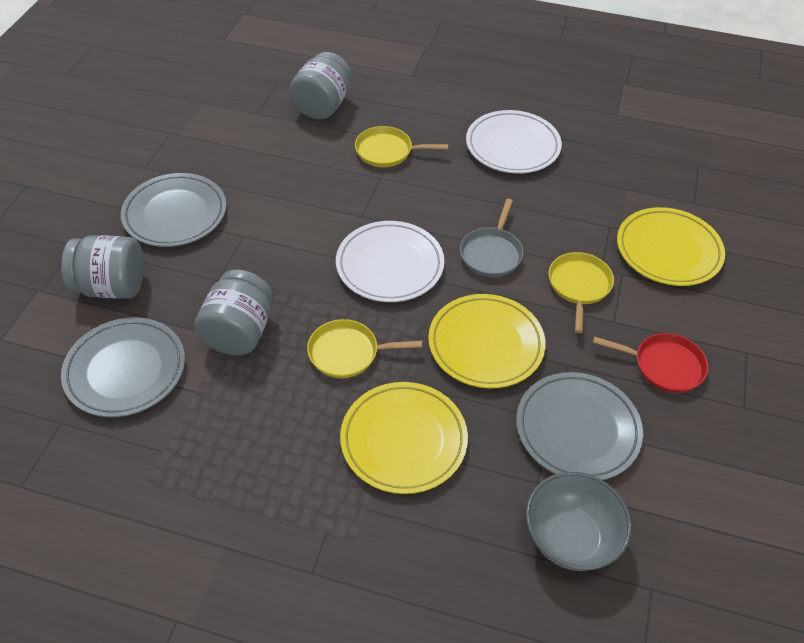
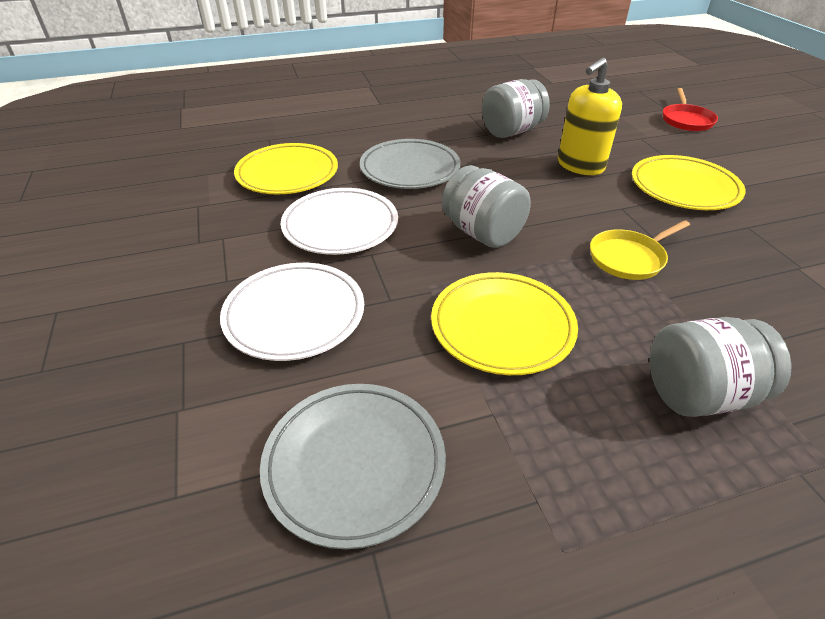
grey bowl: 1 -> 0
grey pan: 1 -> 0
grey plate: 3 -> 2
yellow pan: 3 -> 1
yellow soap dispenser: 0 -> 1

